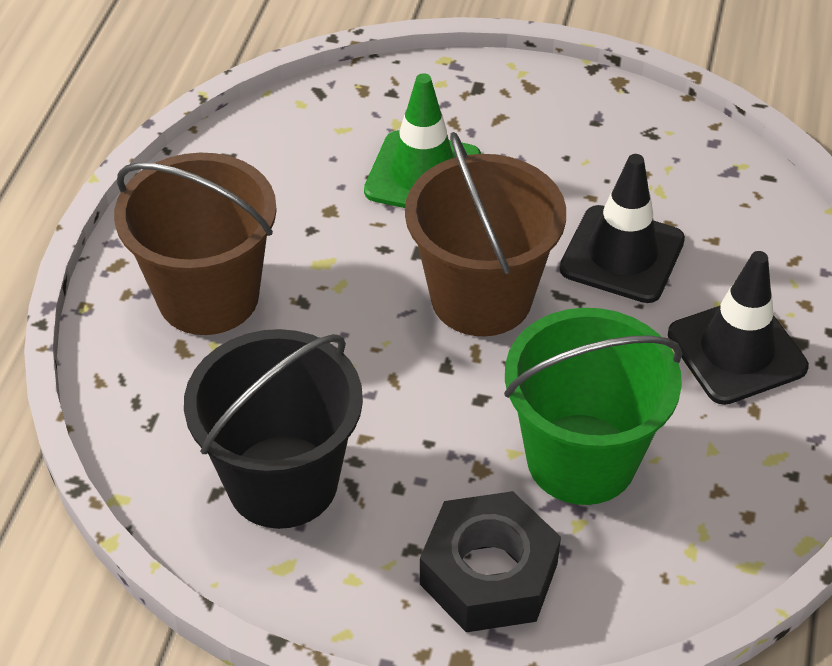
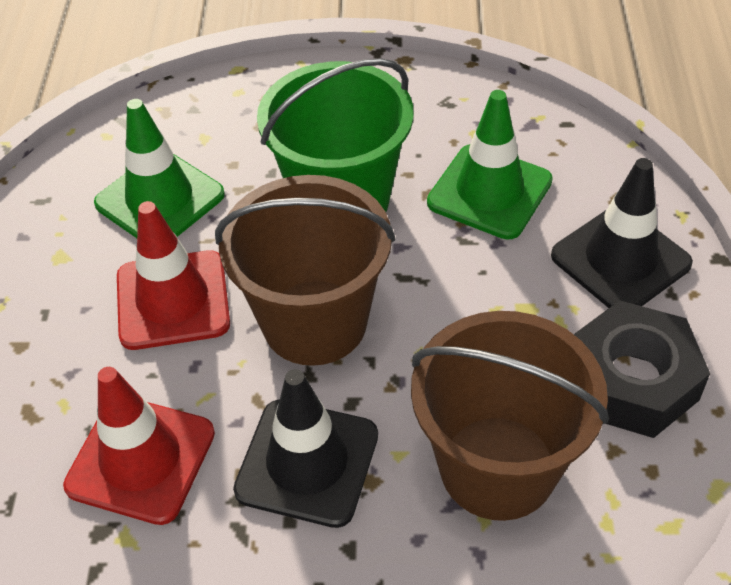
black bucket: 1 -> 0
green traffic cone: 1 -> 2
red traffic cone: 0 -> 2

